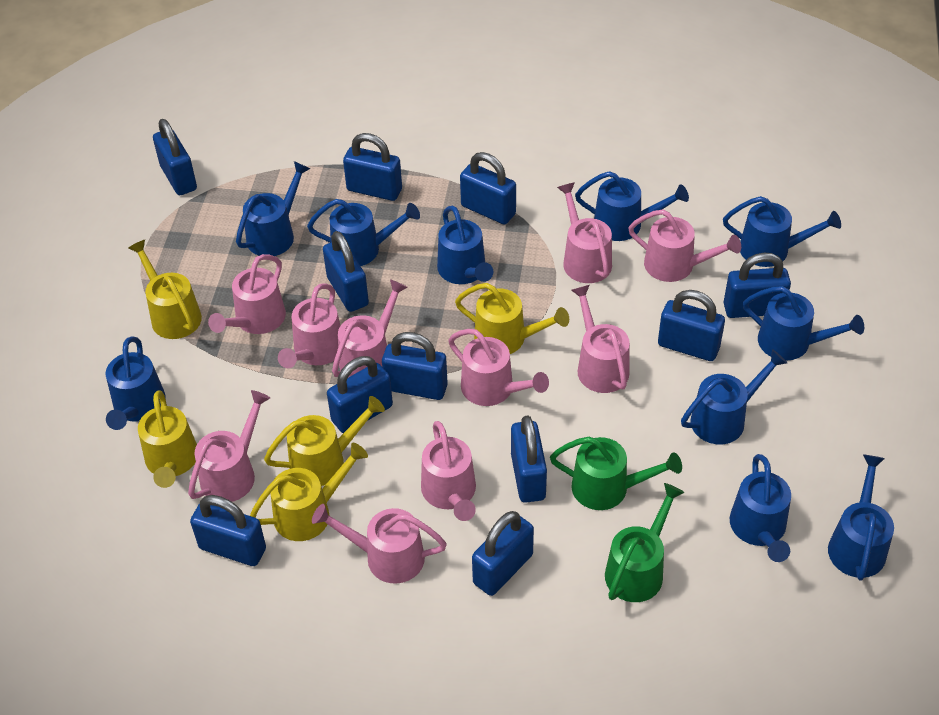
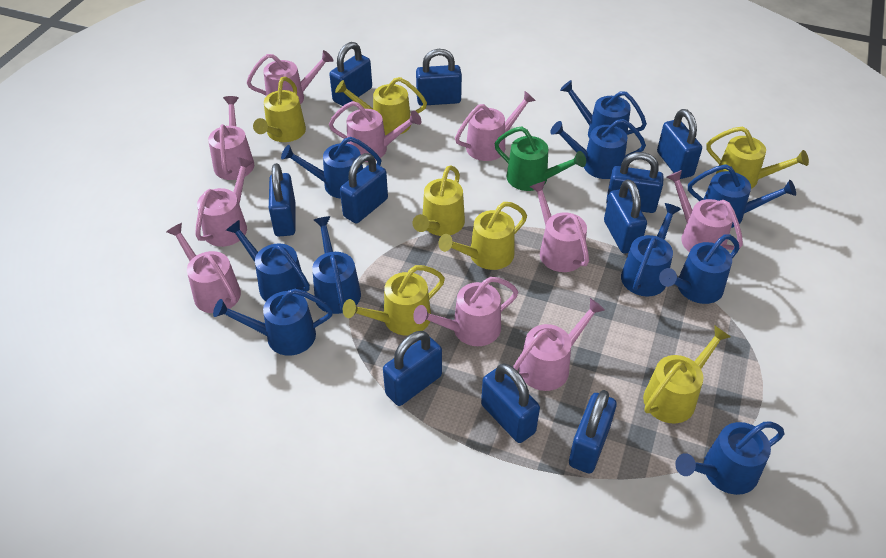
blue padlock: 11 -> 10
green watering can: 2 -> 1
yellow watering can: 5 -> 7

